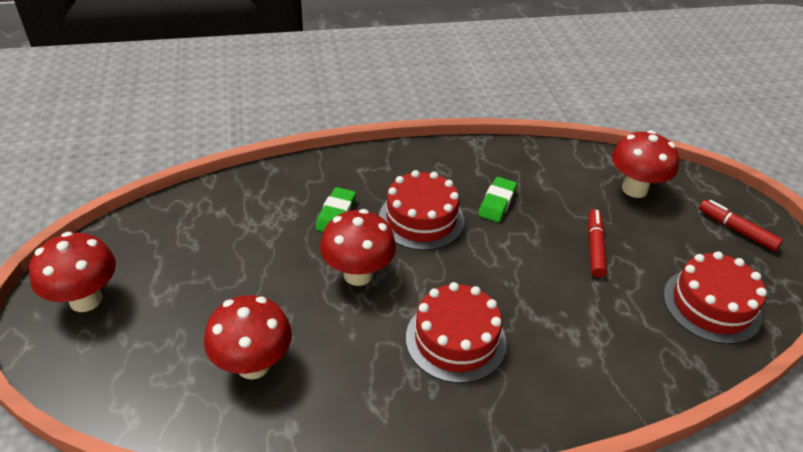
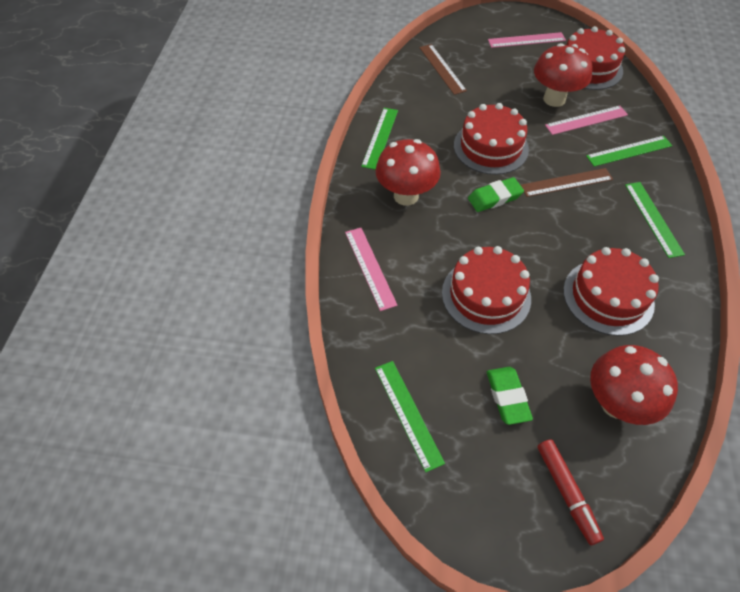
brown ruler: 0 -> 2
green ruler: 0 -> 4
pink ruler: 0 -> 3
red cake: 3 -> 4
red marker: 2 -> 1
red mushroom: 4 -> 3

